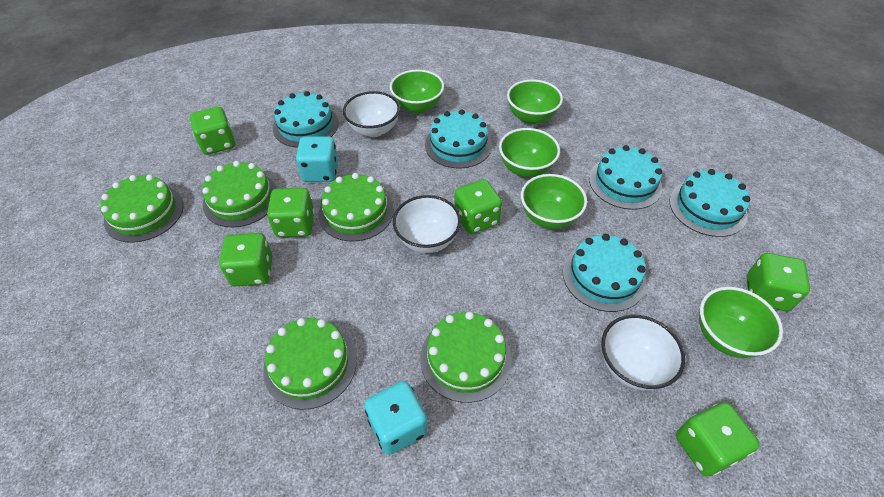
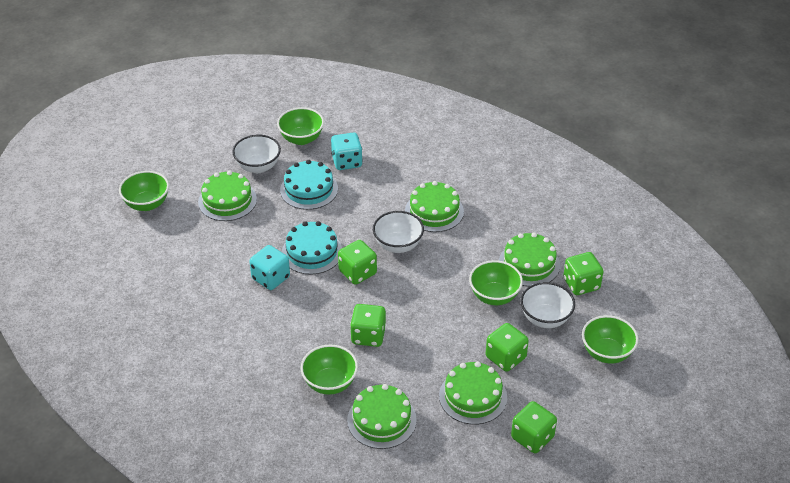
green dice: 6 -> 5
turquoise cake: 5 -> 2

